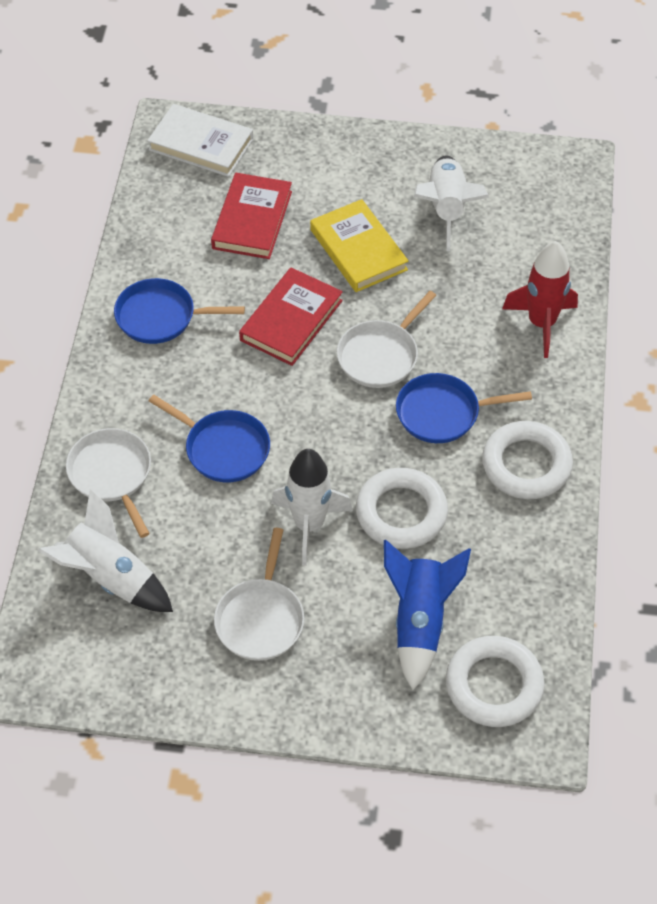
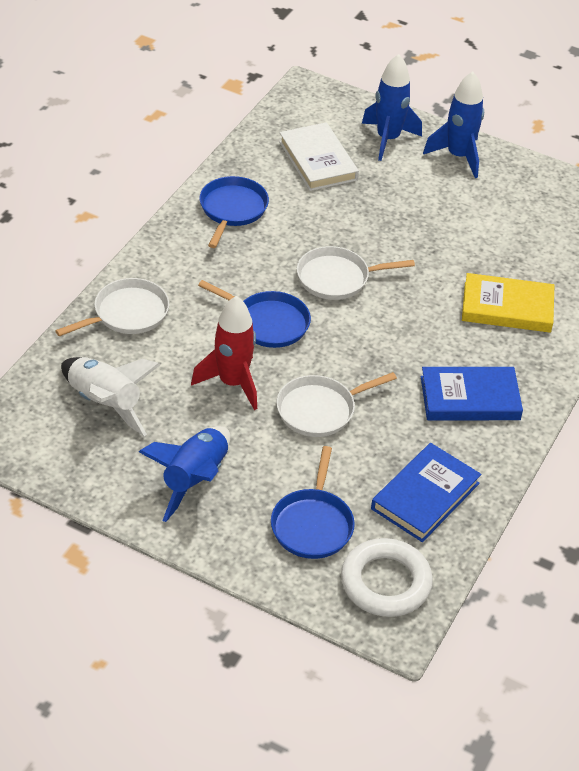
blue book: 0 -> 2
blue rocket: 1 -> 3
red book: 2 -> 0
white ring: 3 -> 1
white rocket: 3 -> 1

